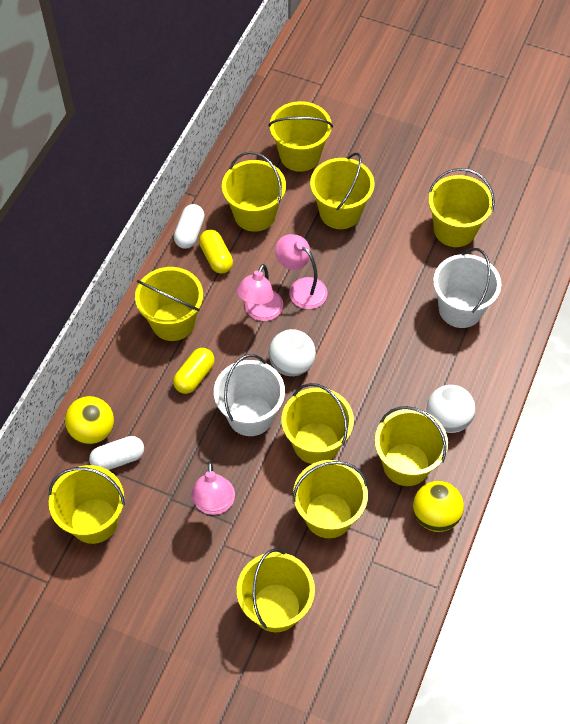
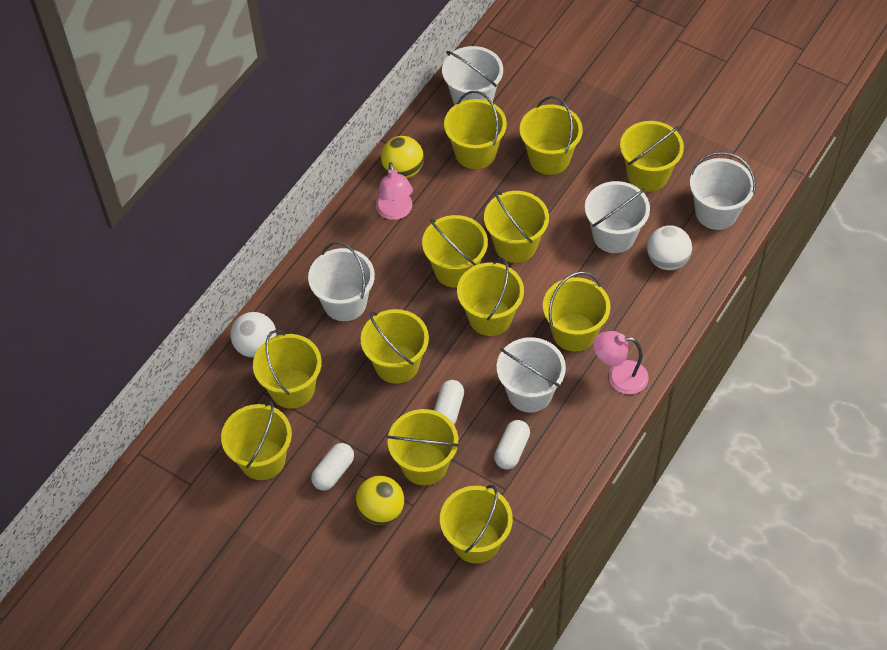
pink lamp: 3 -> 2
white bucket: 2 -> 5
white capsule: 2 -> 3
yellow bucket: 10 -> 12
yellow capsule: 2 -> 0

